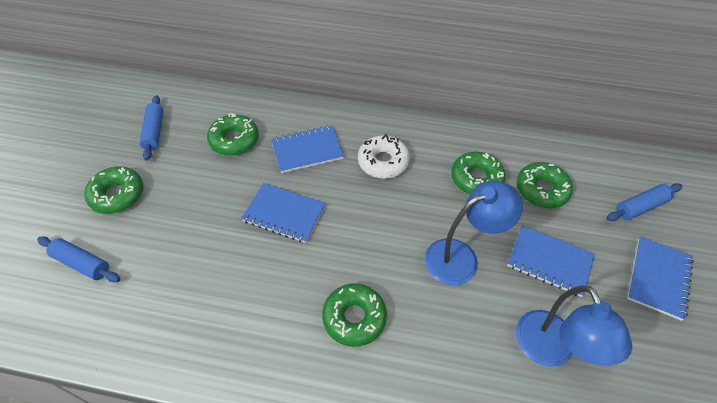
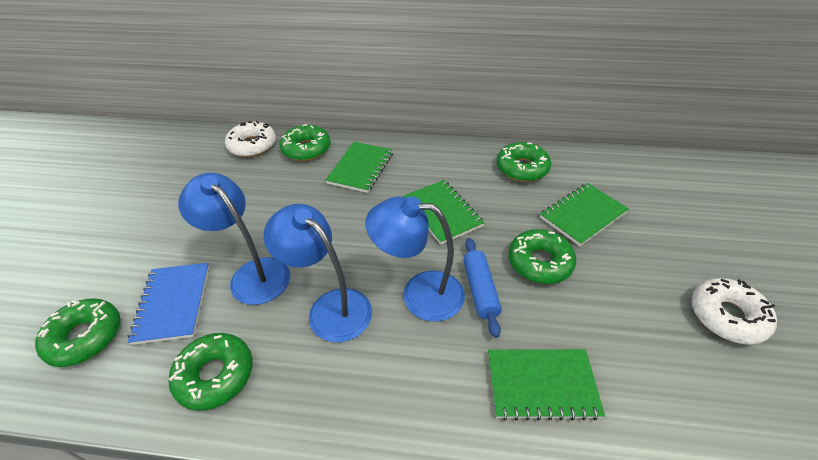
blue lamp: 2 -> 3
blue notebook: 4 -> 1
blue rolling pin: 3 -> 1
green notebook: 0 -> 4
white donut: 1 -> 2

